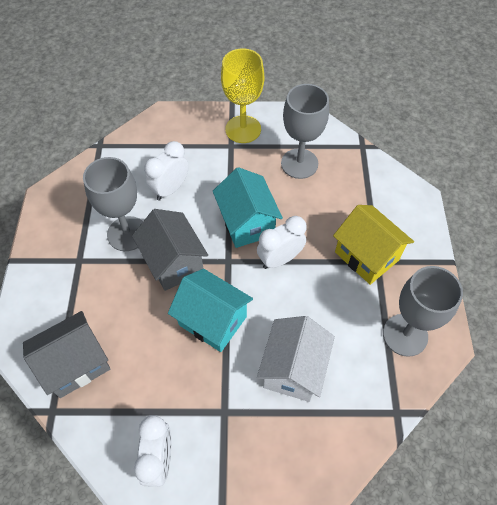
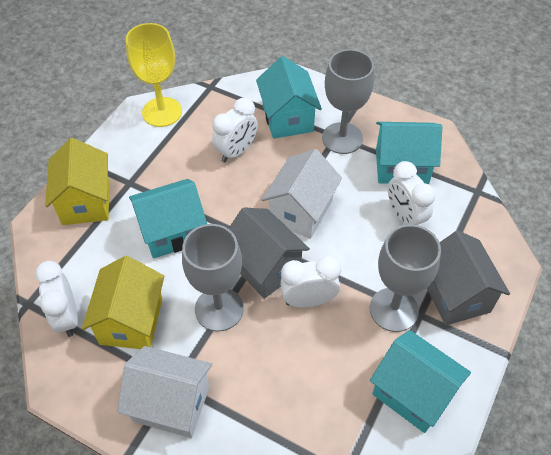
turquoise house: 2 -> 4
white clock: 3 -> 4
white house: 1 -> 2
yellow house: 1 -> 2

